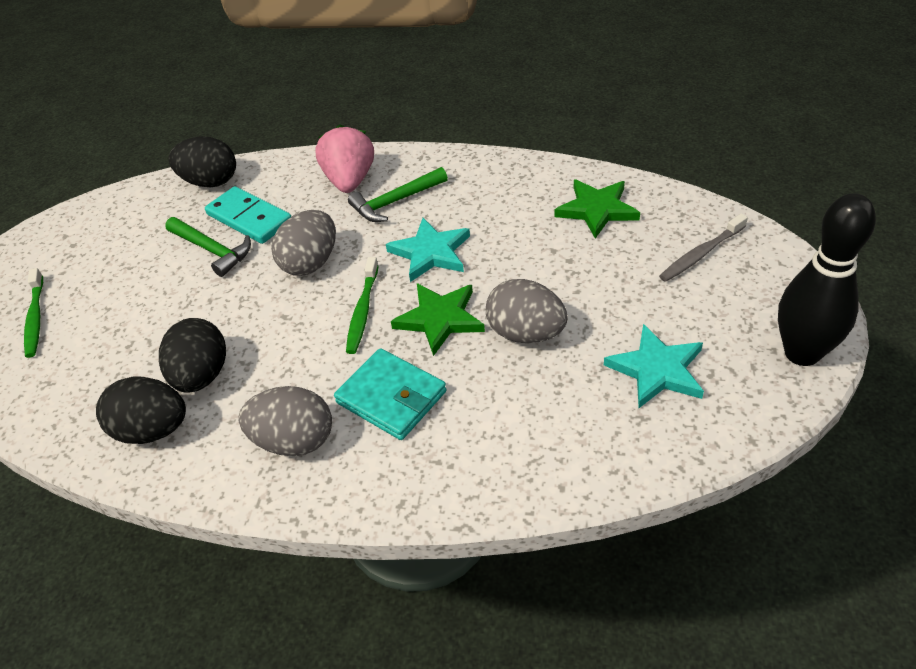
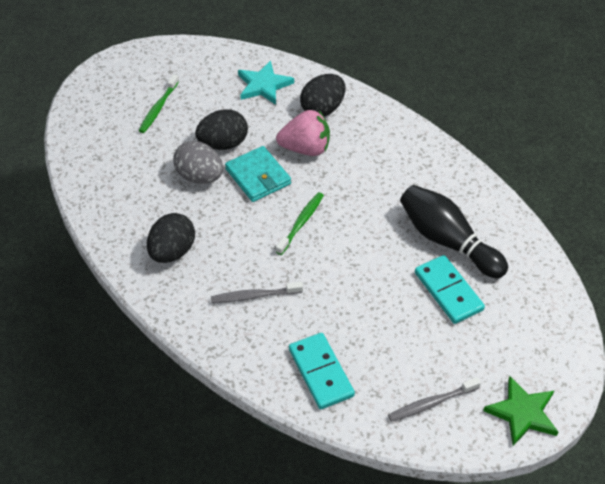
green hammer: 2 -> 0
green star: 2 -> 1
grey egg: 3 -> 1
grey toothbrush: 1 -> 2
turquoise domino: 1 -> 2
turquoise star: 2 -> 1

